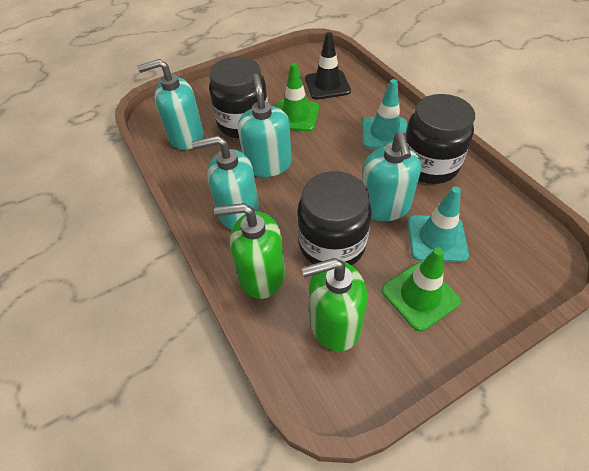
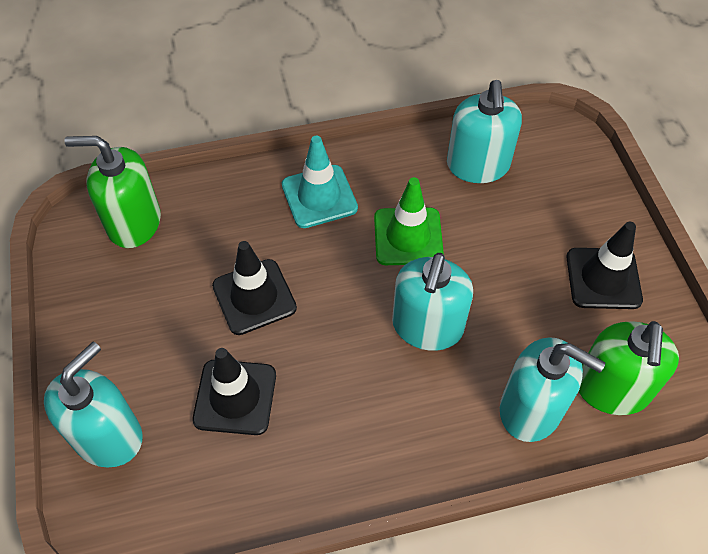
black jar: 3 -> 0
black traffic cone: 1 -> 3
green traffic cone: 2 -> 1
turquoise traffic cone: 2 -> 1

